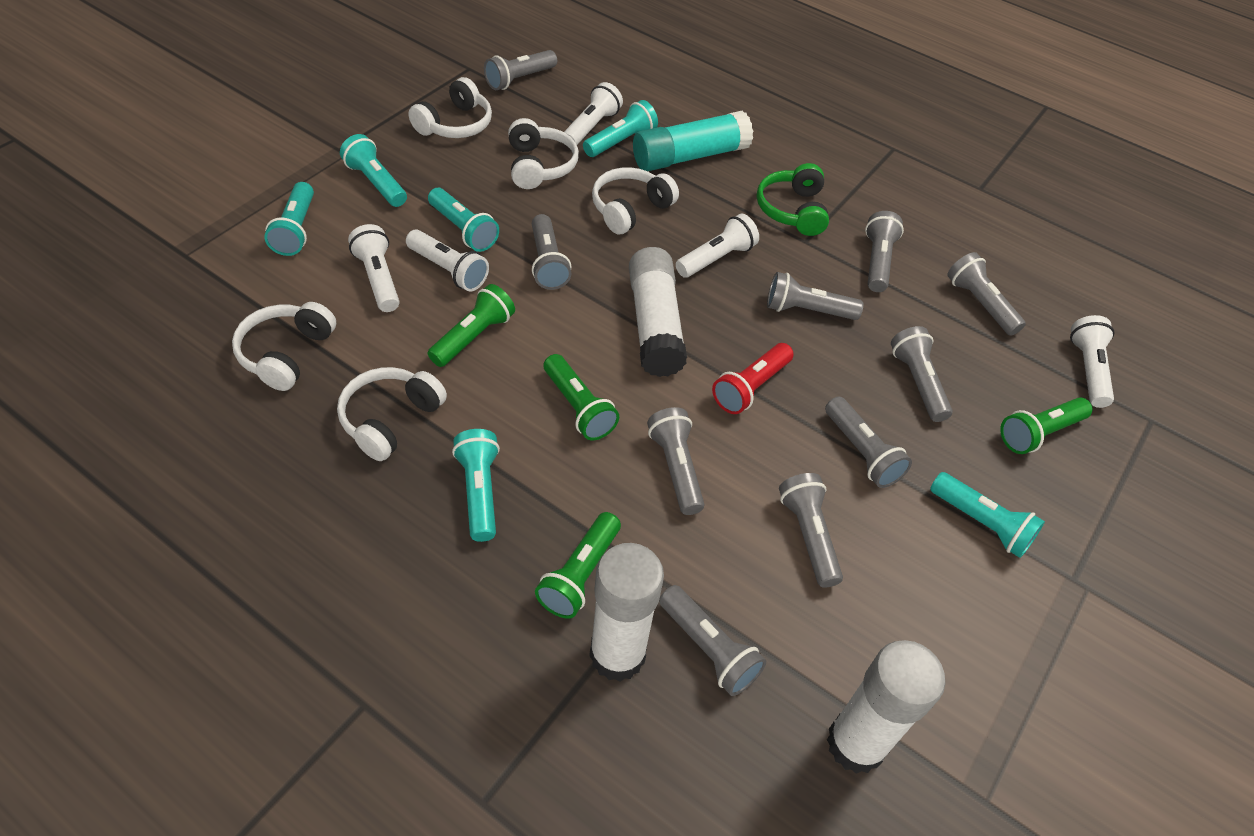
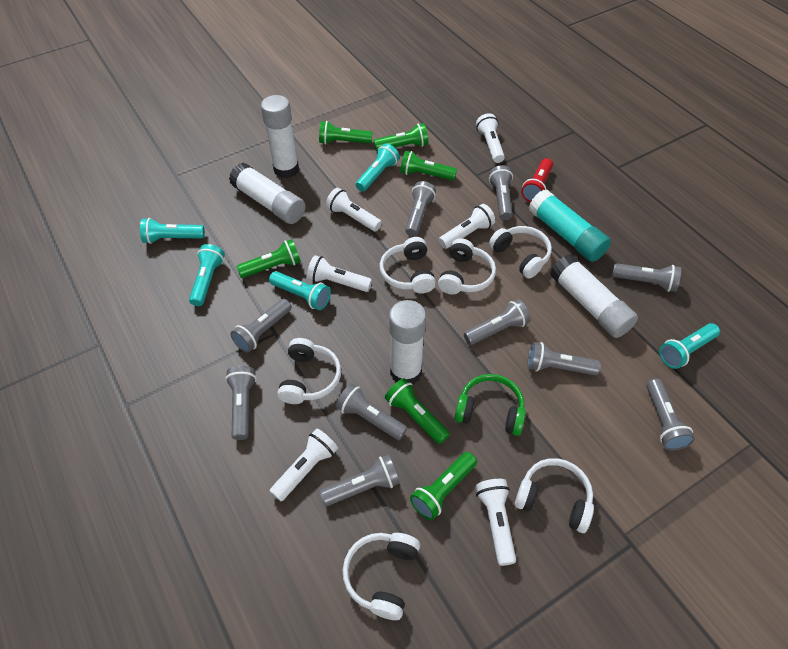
green flashlight: 4 -> 6
turquoise flashlight: 6 -> 5
white flashlight: 5 -> 6
white glue stick: 3 -> 4
white headphones: 5 -> 6

